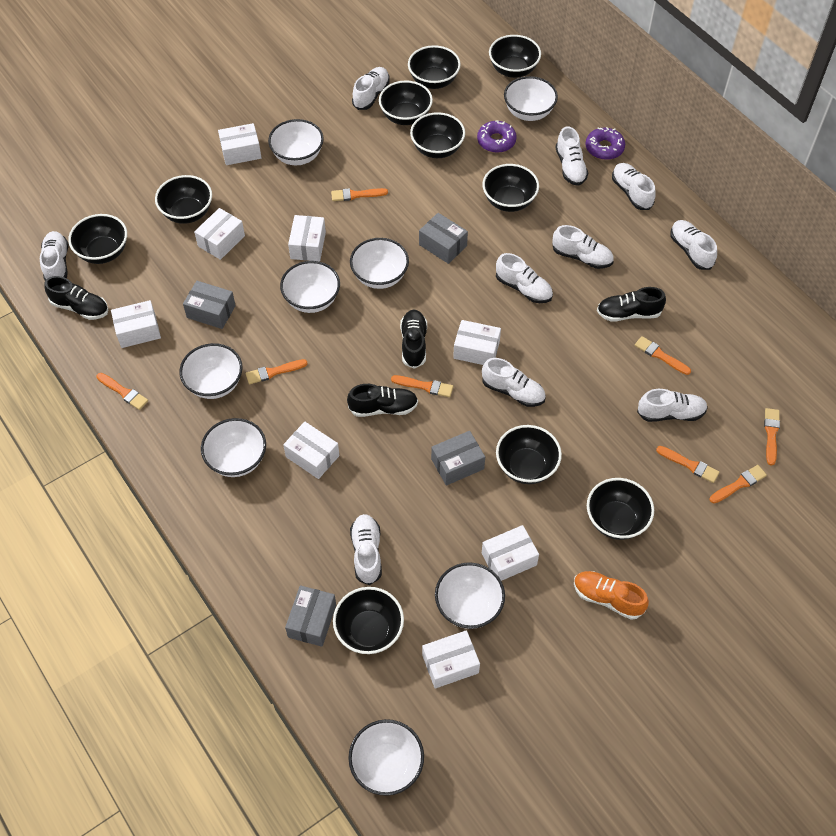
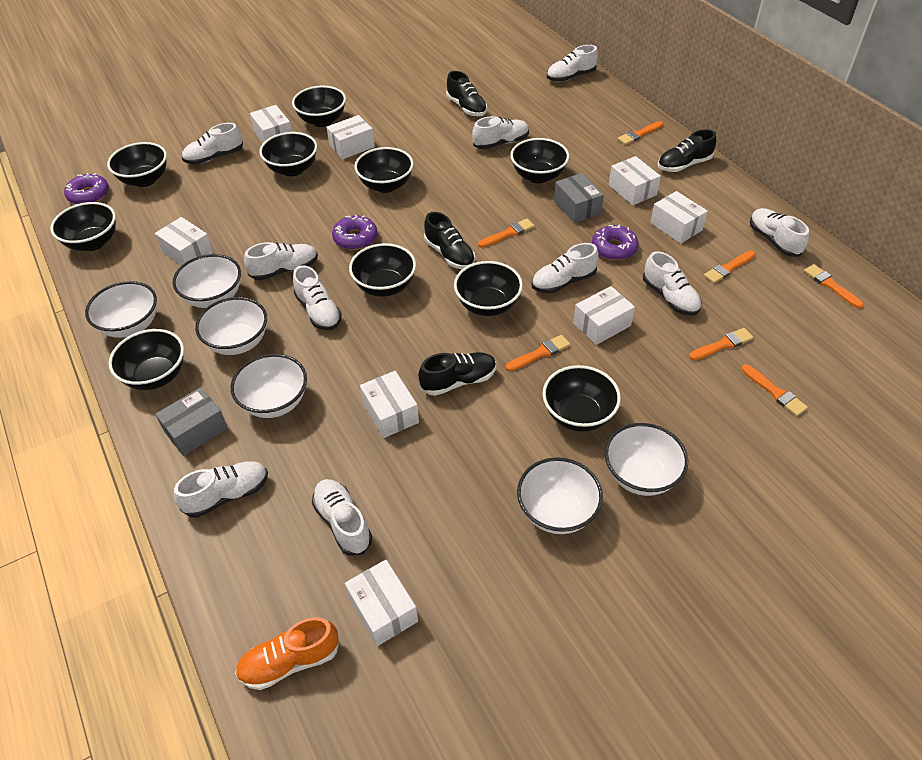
grey box: 4 -> 2
orange brush: 8 -> 7
purple donut: 2 -> 3
white bowl: 8 -> 6

